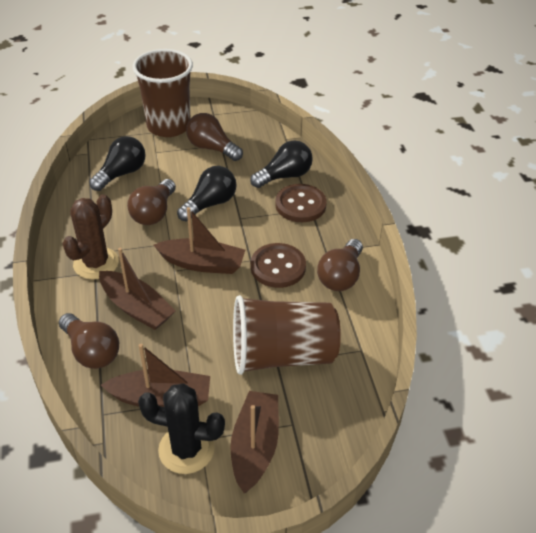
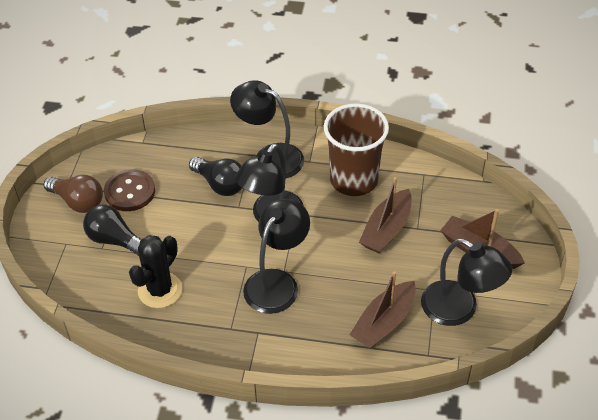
black lamp: 0 -> 4
black light bulb: 3 -> 2
brown boat: 4 -> 3
brown button: 2 -> 1
brown cactus: 1 -> 0
brown cup: 2 -> 1
brown light bulb: 4 -> 1

